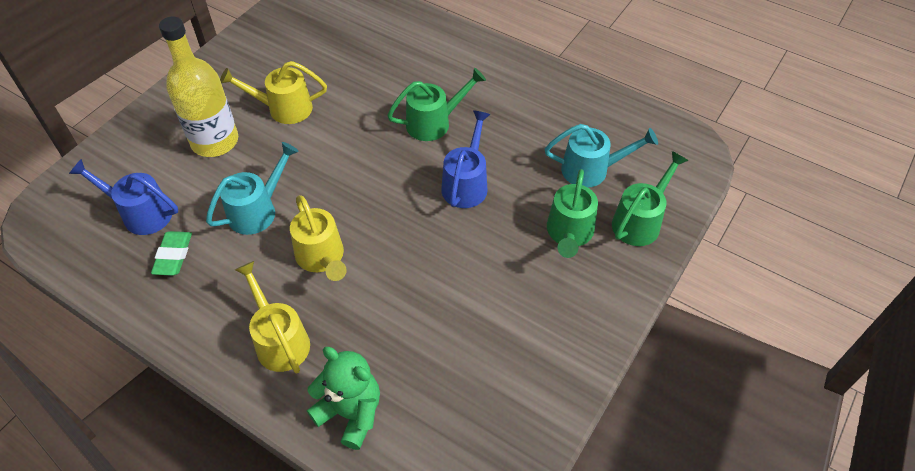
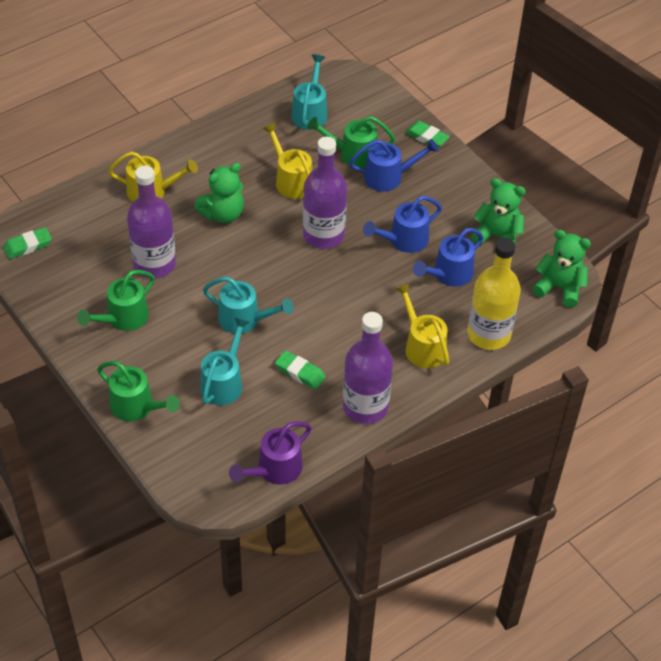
blue watering can: 2 -> 3
green eraser: 1 -> 3
green teddy bear: 1 -> 3
purple bottle: 0 -> 3
purple watering can: 0 -> 1
turquoise watering can: 2 -> 3

